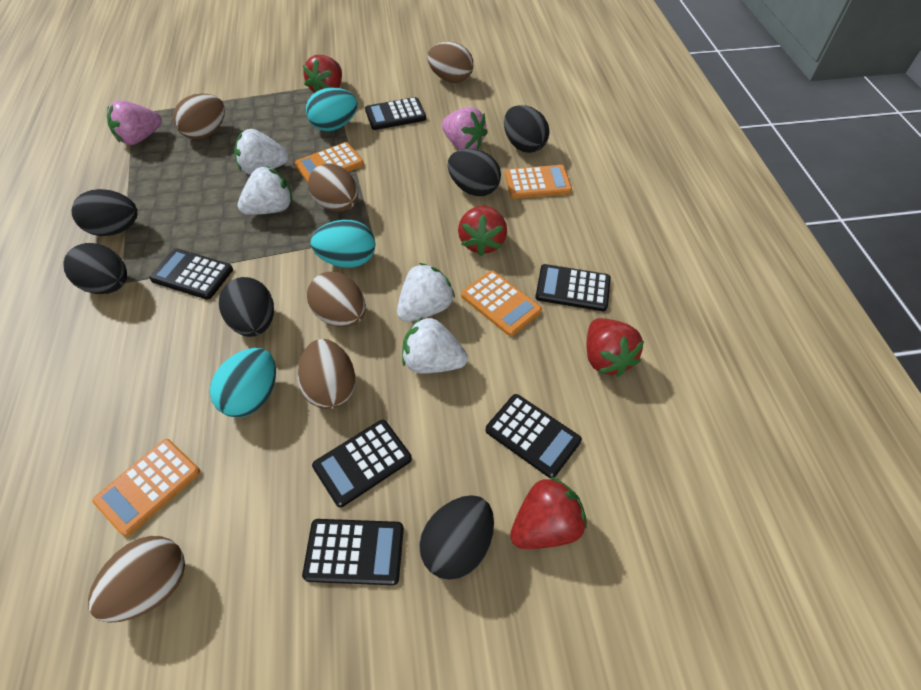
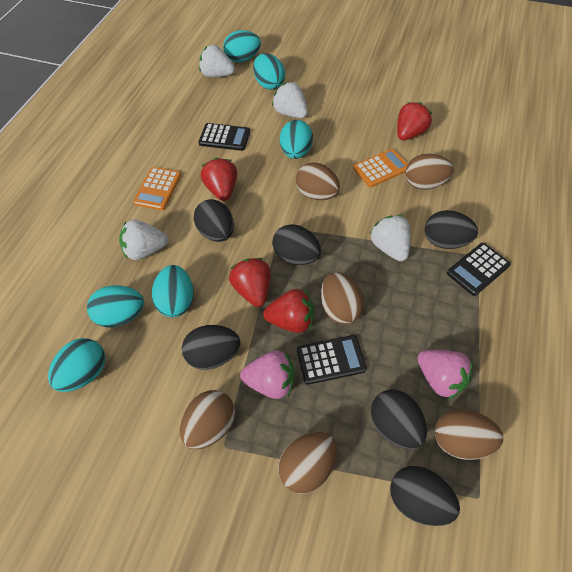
black calculator: 6 -> 3
orange calculator: 4 -> 2
turquoise egg: 3 -> 6

